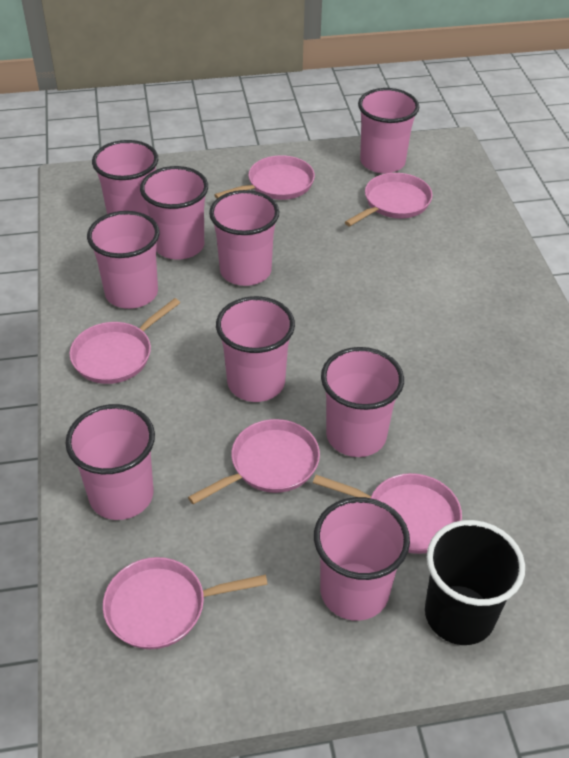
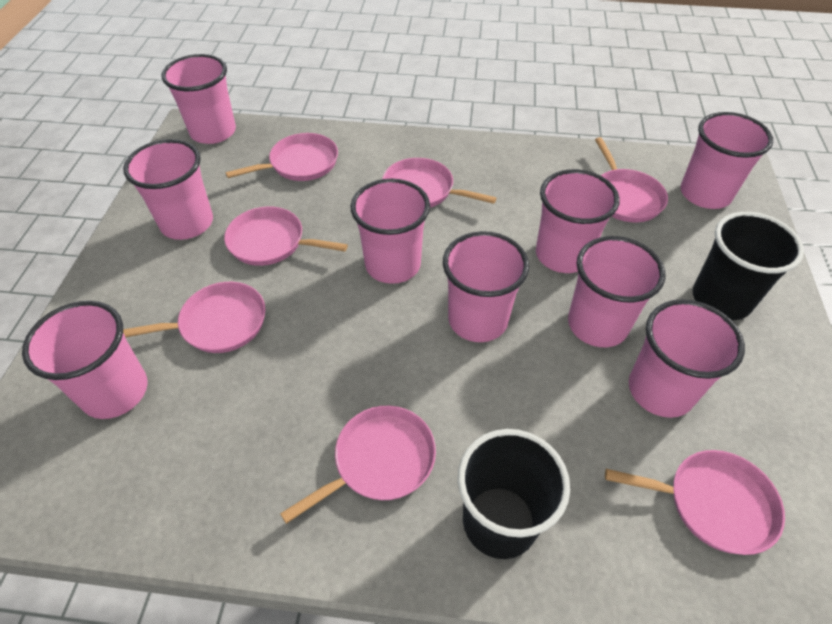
black cup: 1 -> 2
pink pan: 6 -> 7

